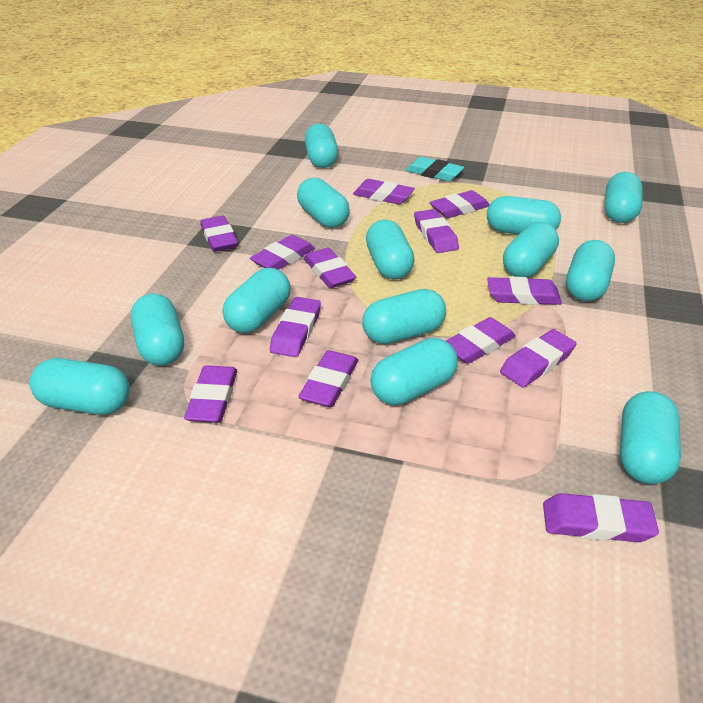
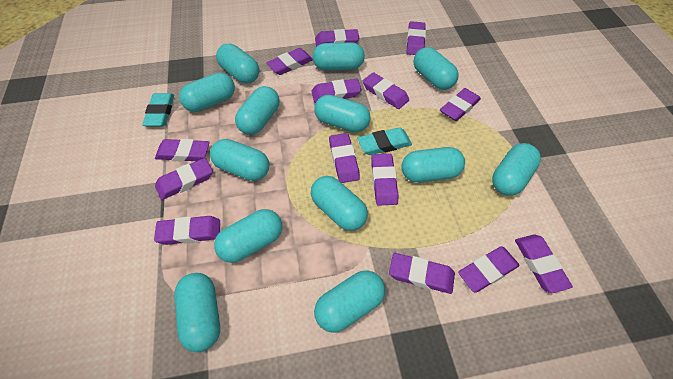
purple eraser: 13 -> 14
turquoise eraser: 1 -> 2

